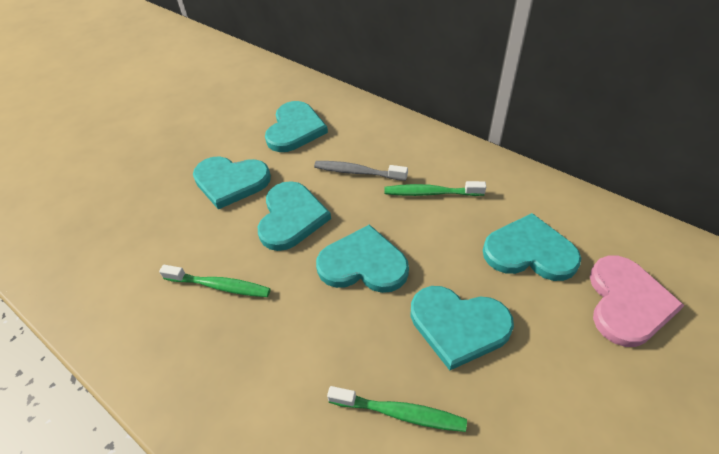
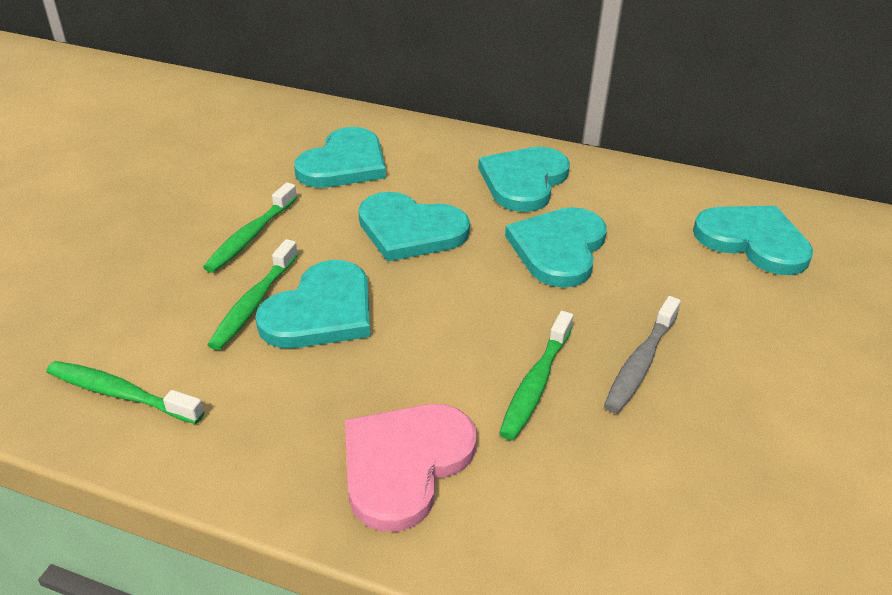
green toothbrush: 3 -> 4

